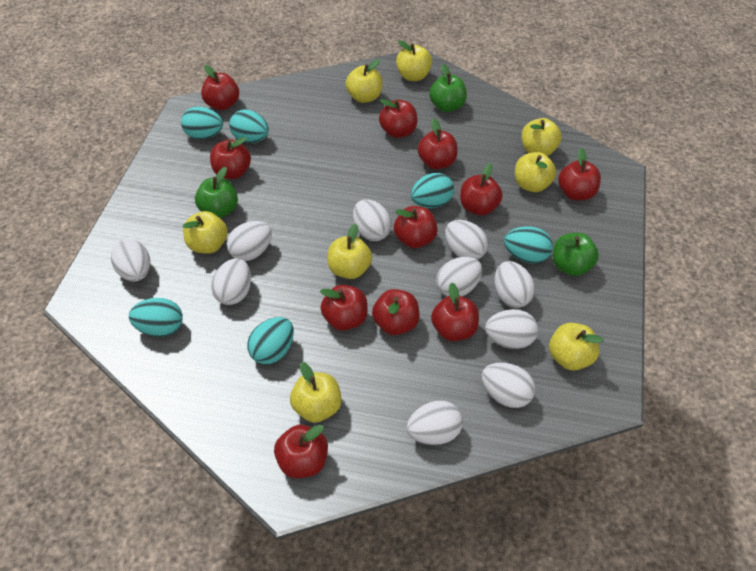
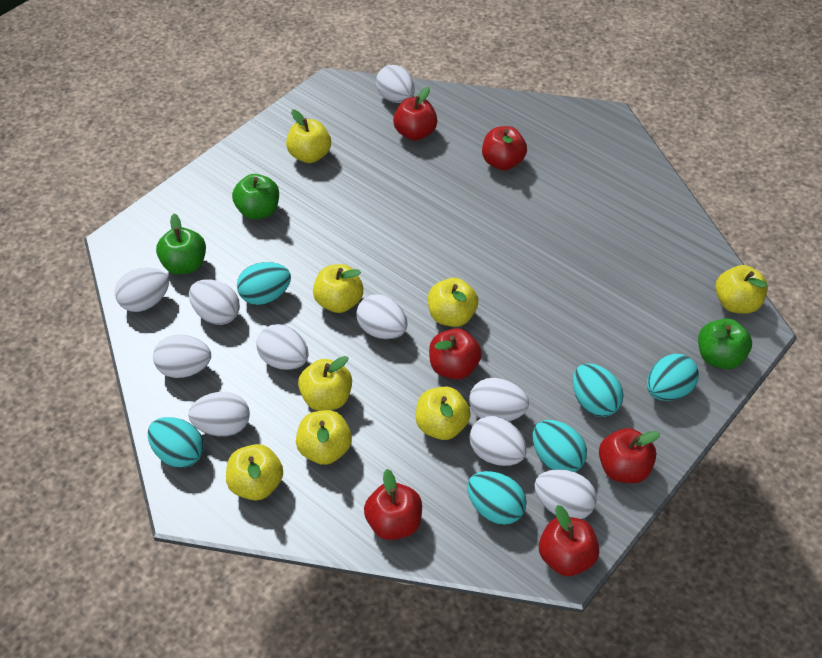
red apple: 11 -> 6

